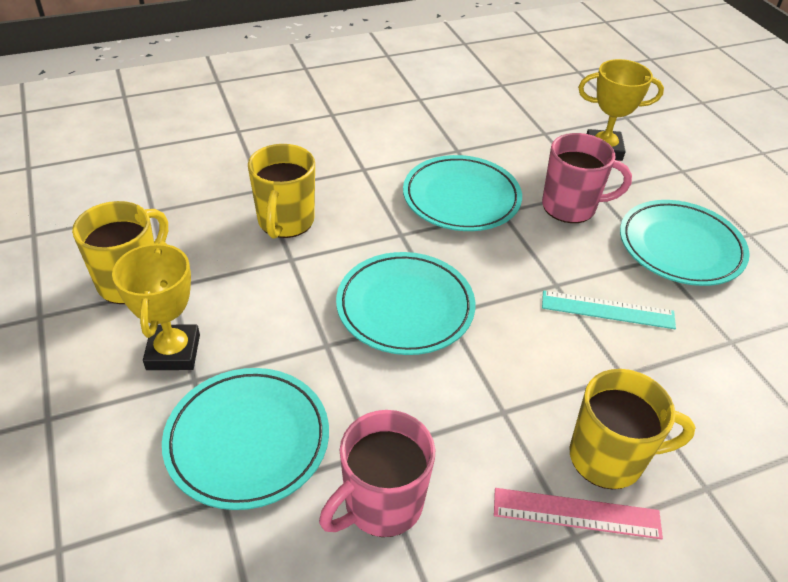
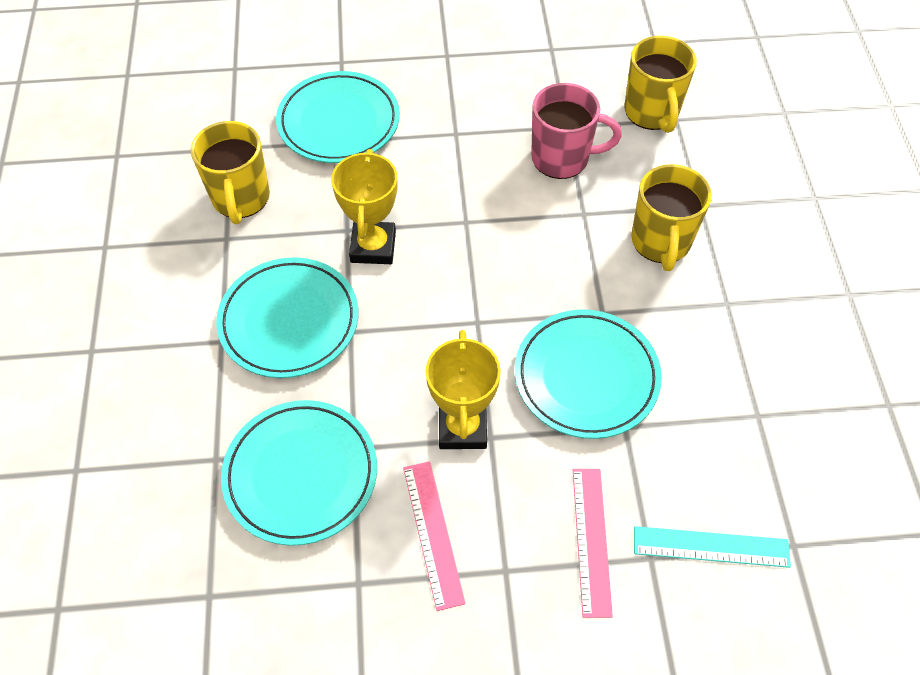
pink mug: 2 -> 1
pink ruler: 1 -> 2

